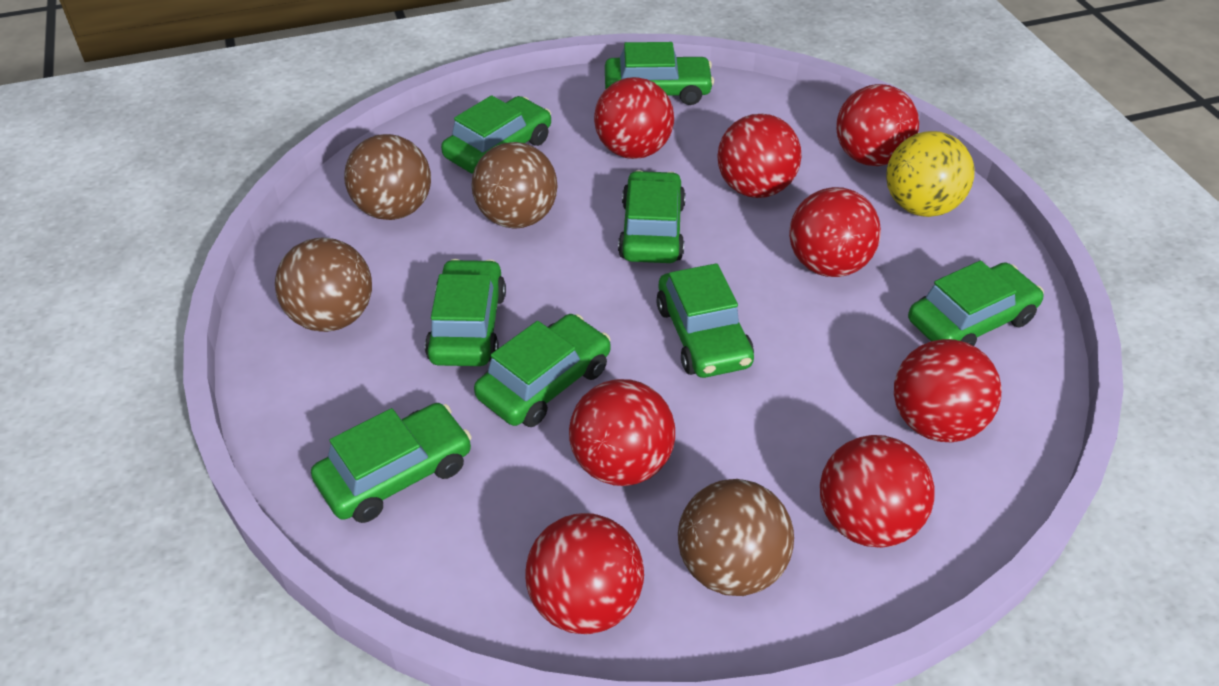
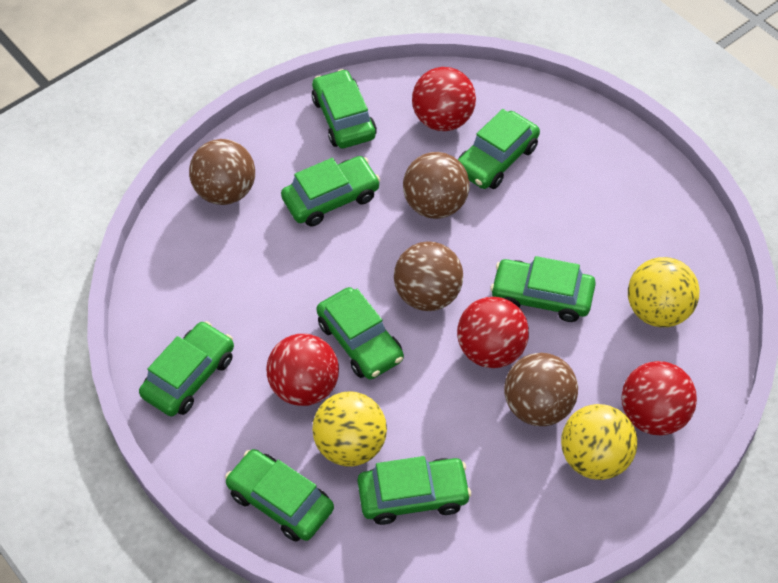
red ball: 8 -> 4
yellow ball: 1 -> 3

